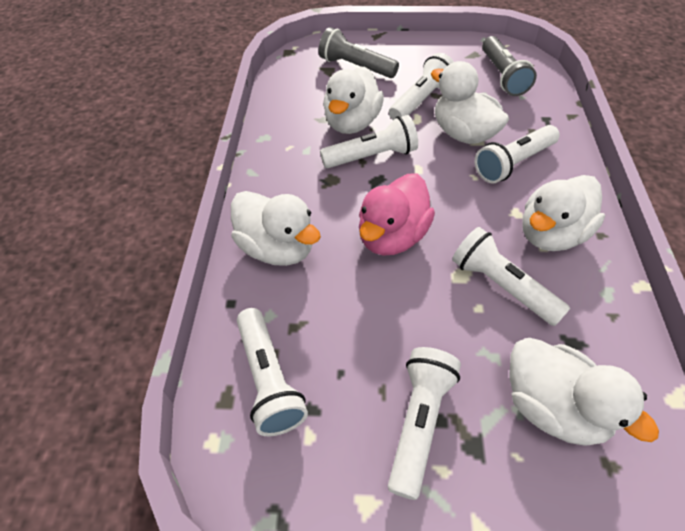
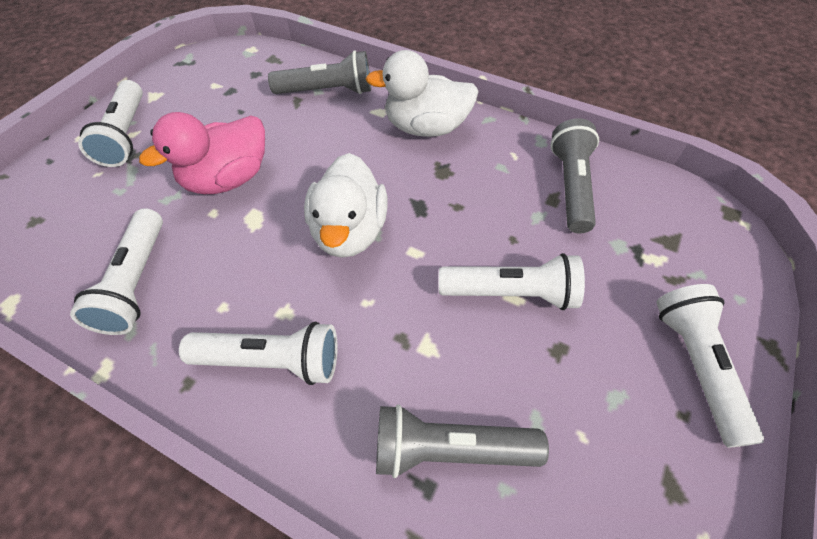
grey flashlight: 2 -> 3
white duck: 5 -> 2
white flashlight: 6 -> 5

